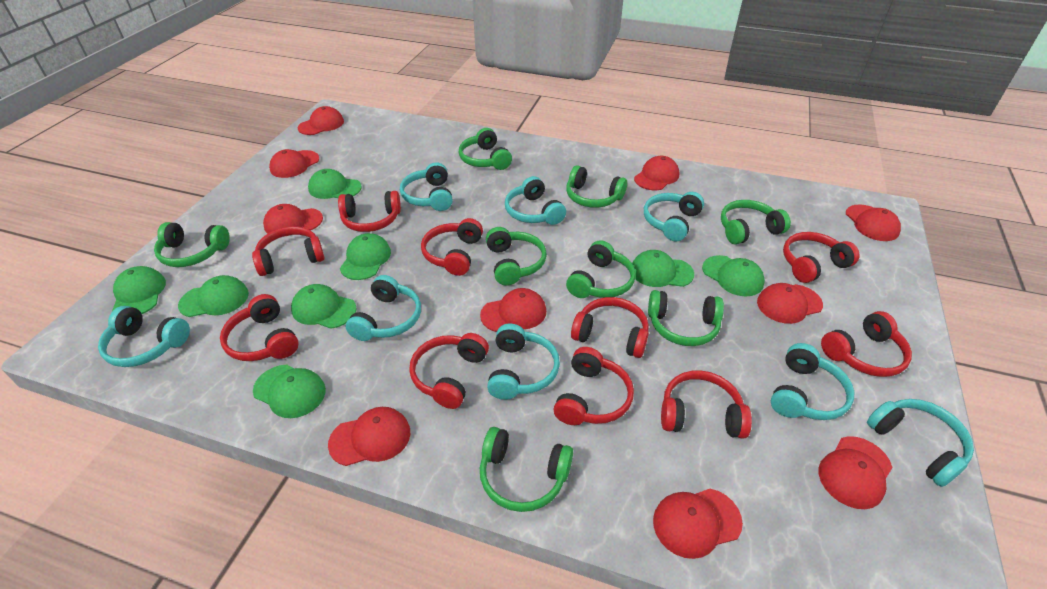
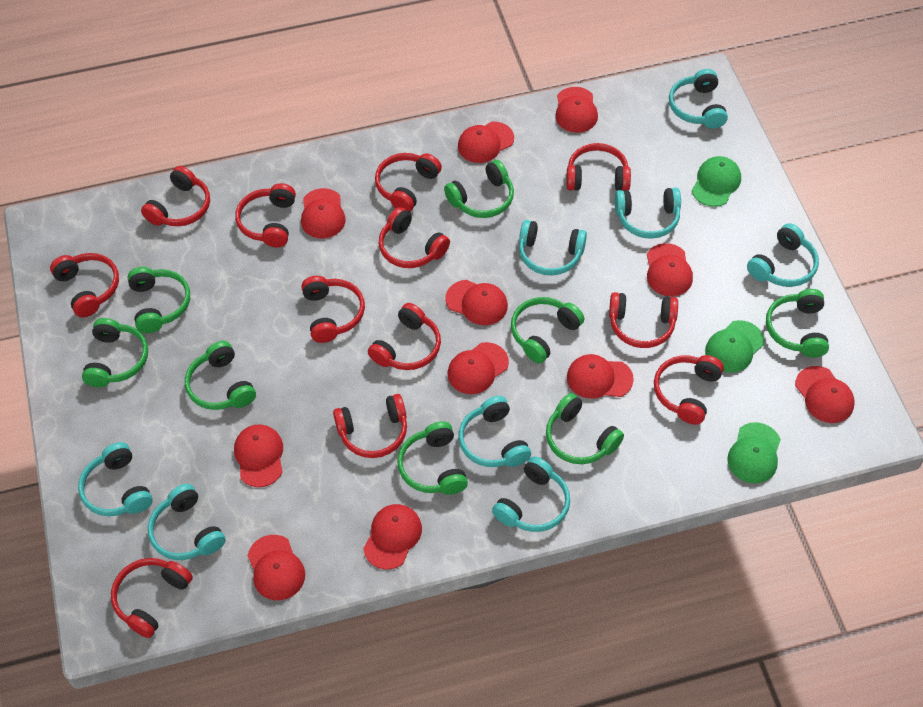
green cap: 8 -> 3
red cap: 10 -> 11
red headphones: 10 -> 12

